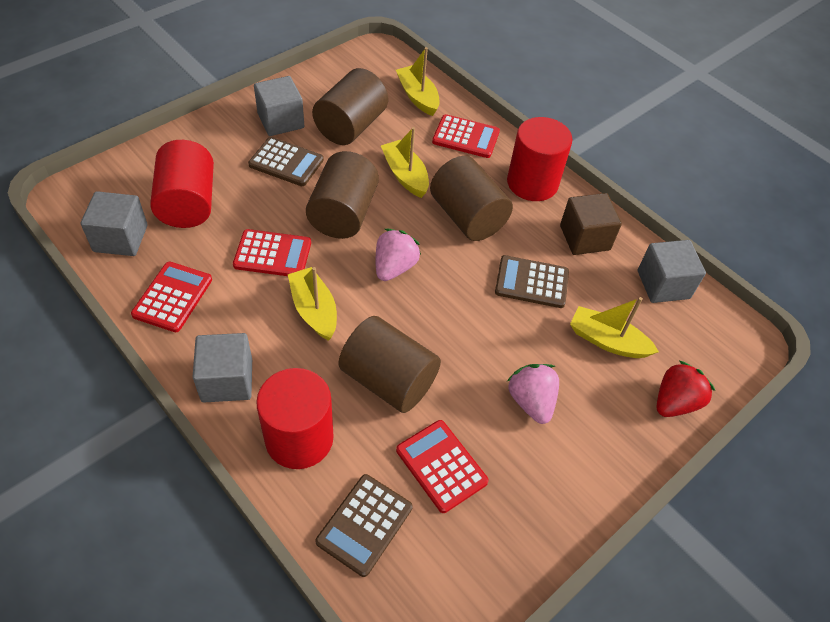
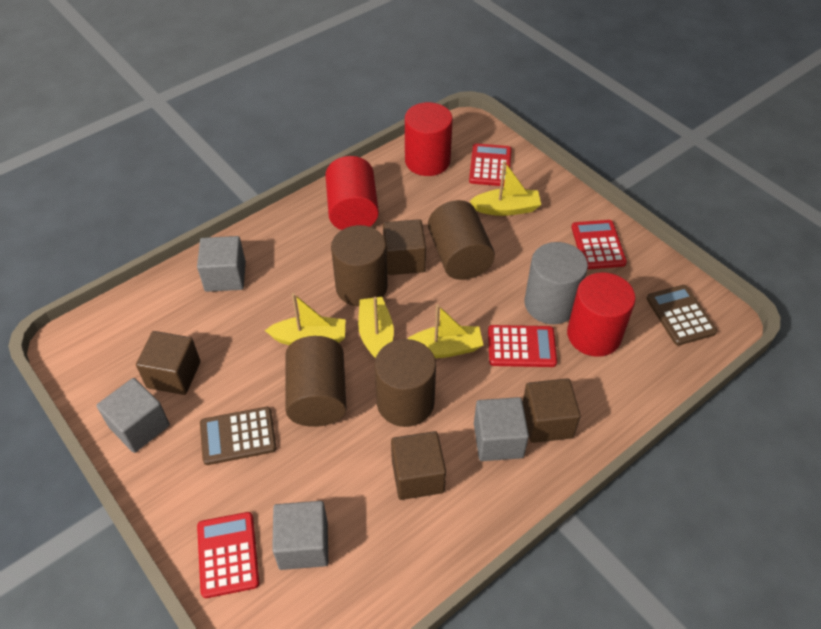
brown calculator: 3 -> 2
brown cube: 1 -> 4
grey cylinder: 0 -> 1
pink strawberry: 2 -> 0
red strawberry: 1 -> 0

